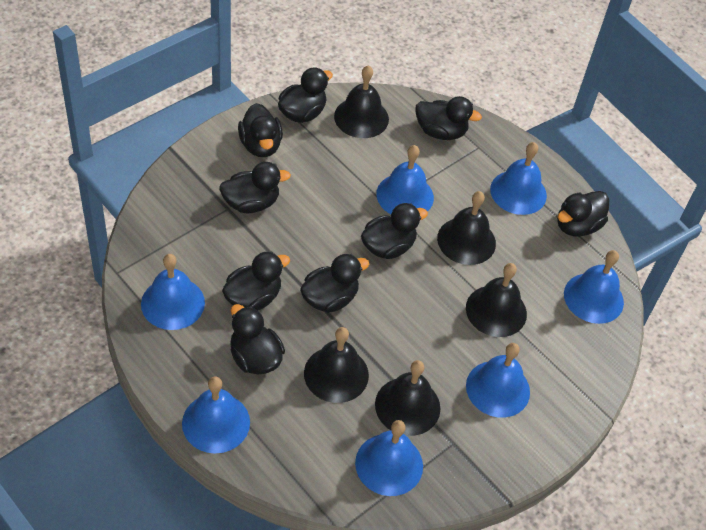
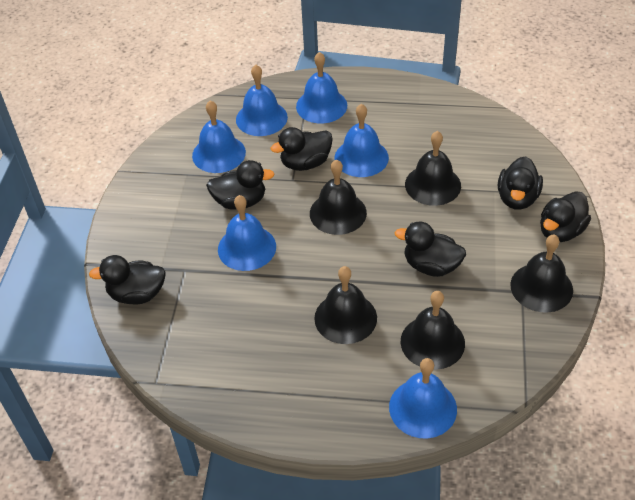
black duck: 9 -> 6
blue bell: 7 -> 6

